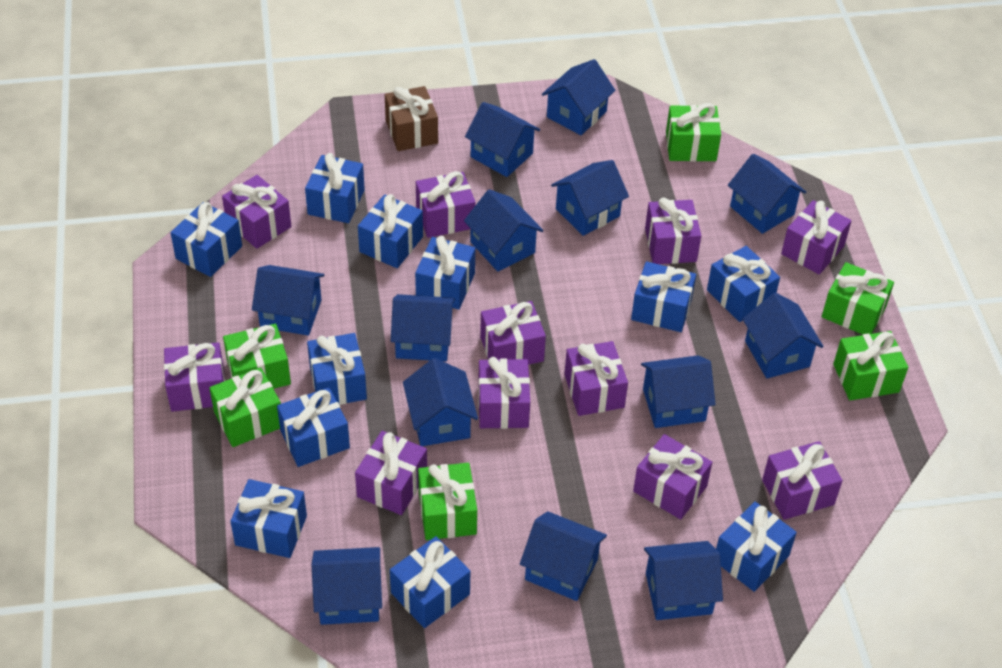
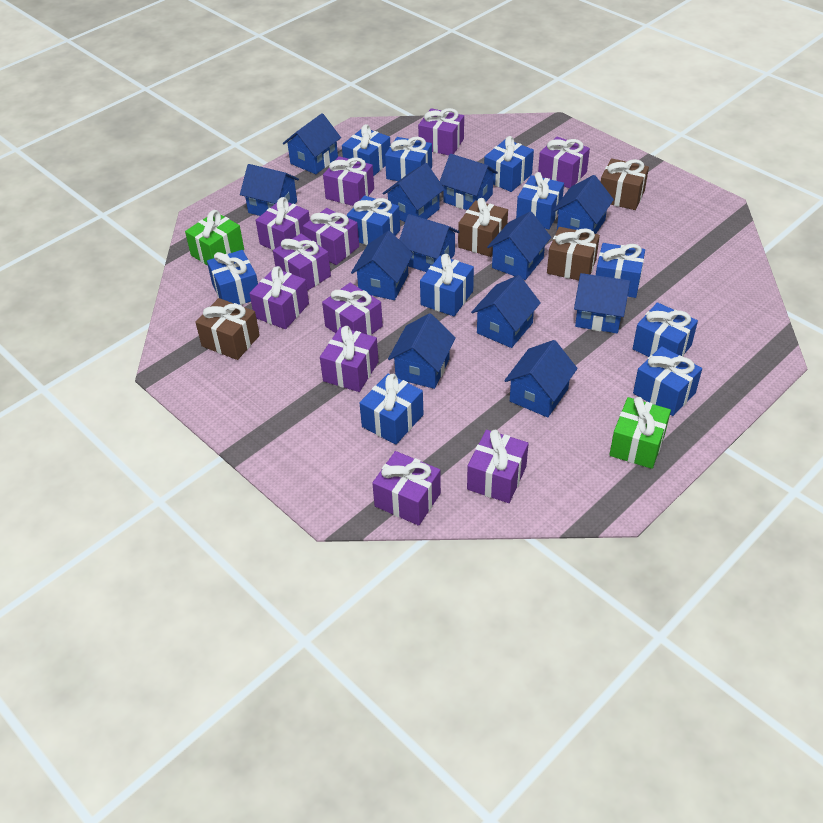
blue house: 13 -> 12
brown gift: 1 -> 4
green gift: 6 -> 2

